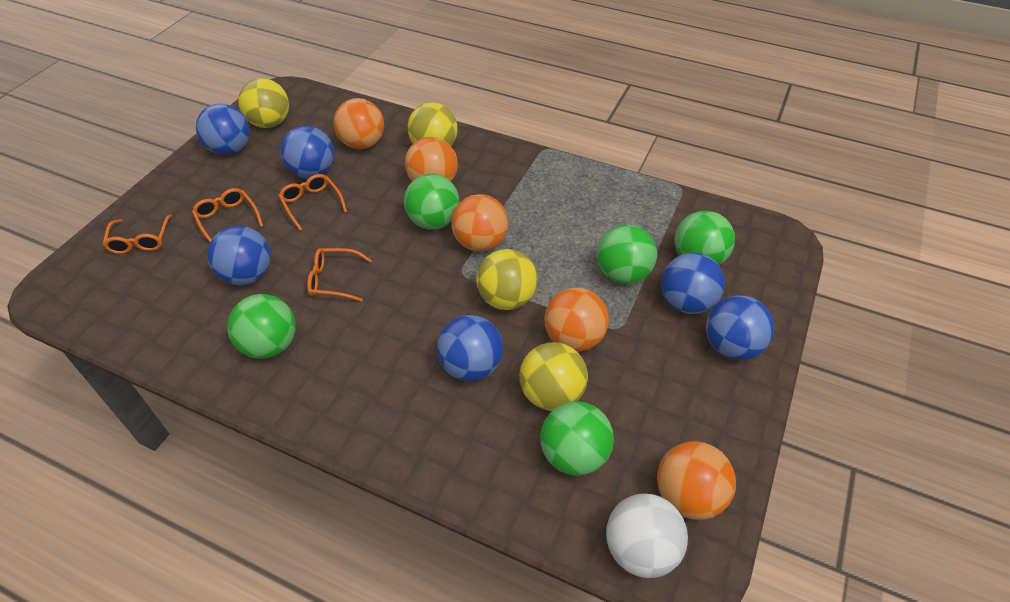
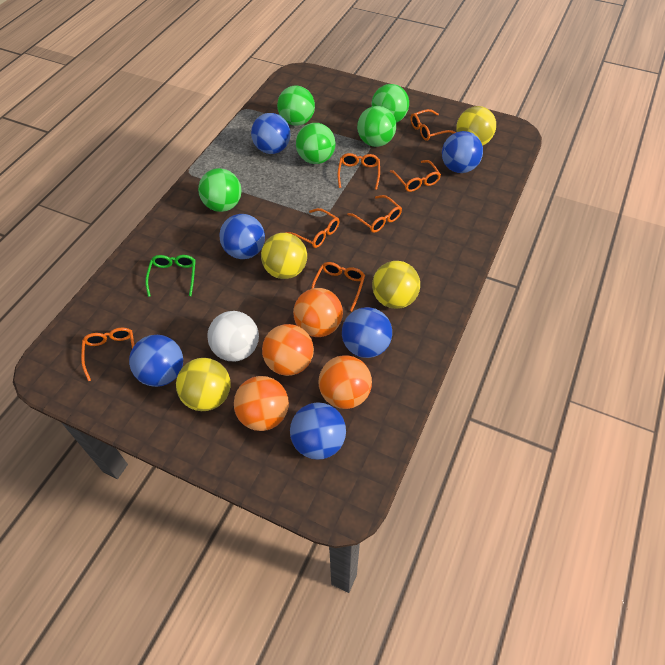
green glasses: 0 -> 1
orange ball: 5 -> 4
orange glasses: 4 -> 7

